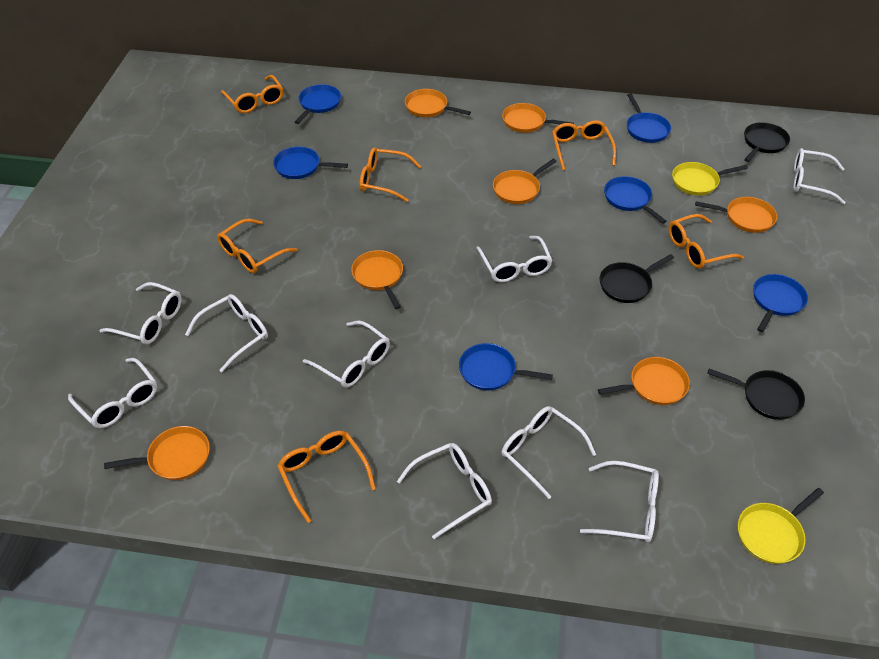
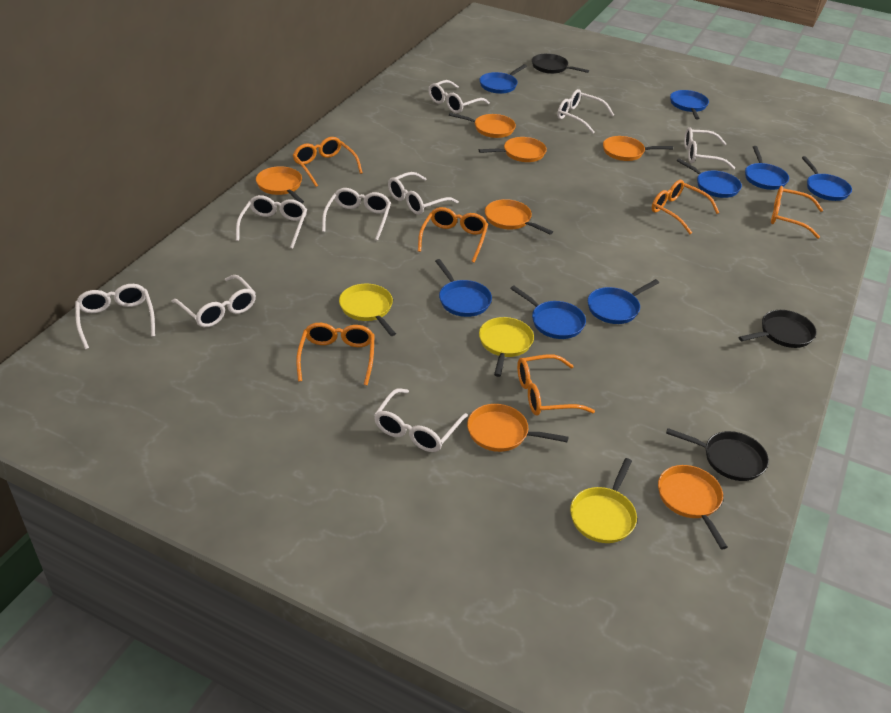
blue pan: 6 -> 8
yellow pan: 2 -> 3

